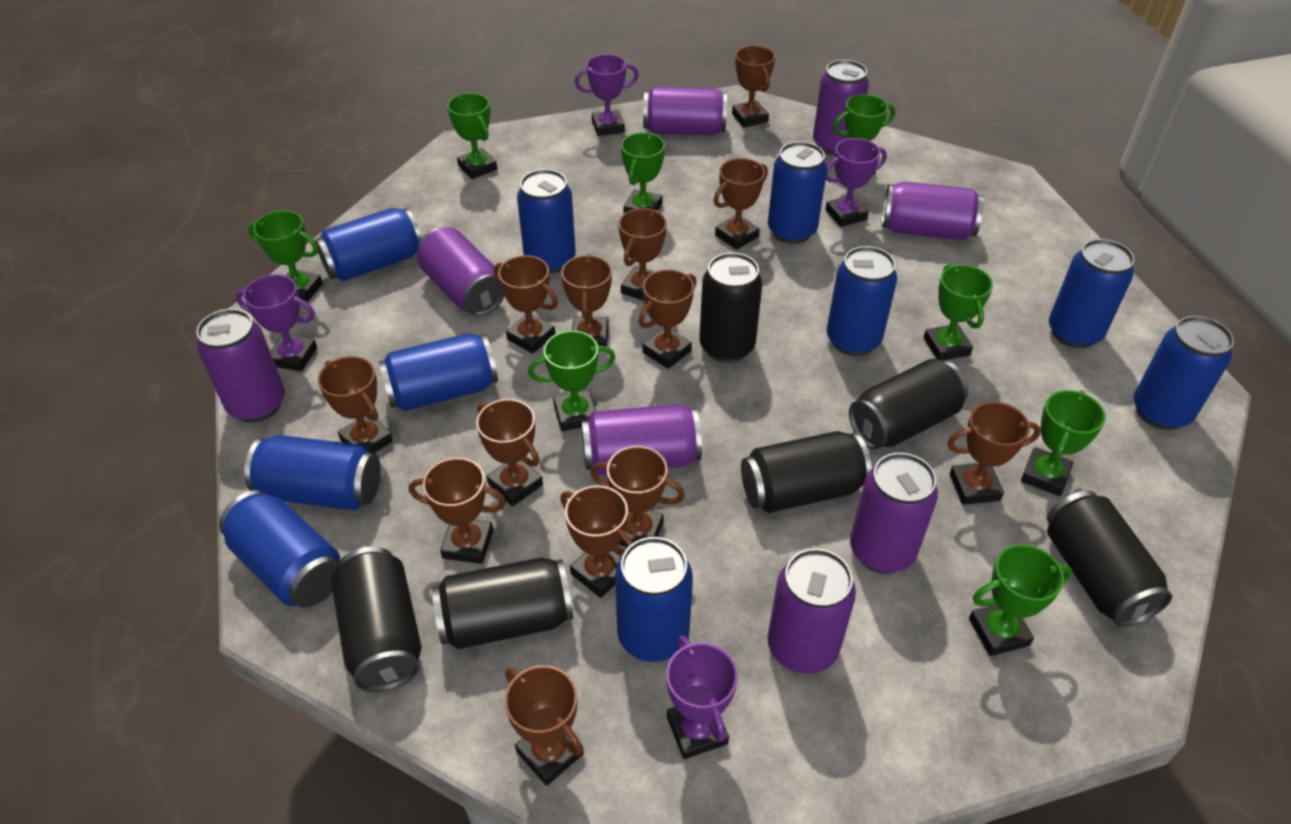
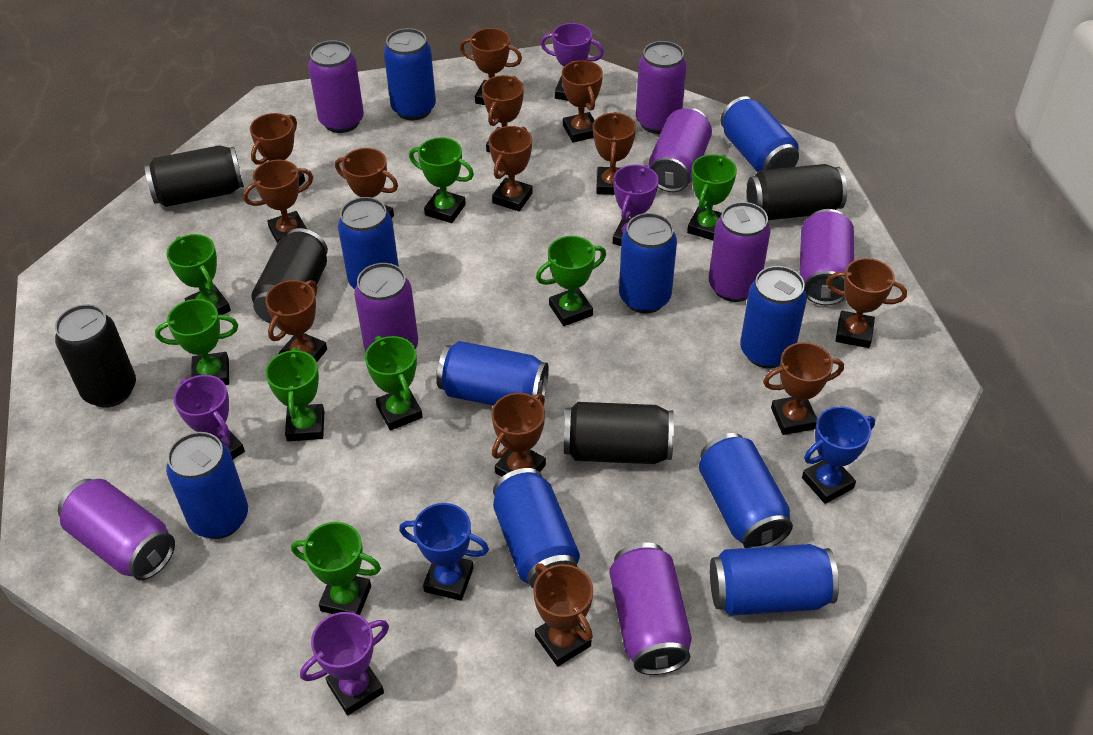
black can: 6 -> 5
blue trophy: 0 -> 2

